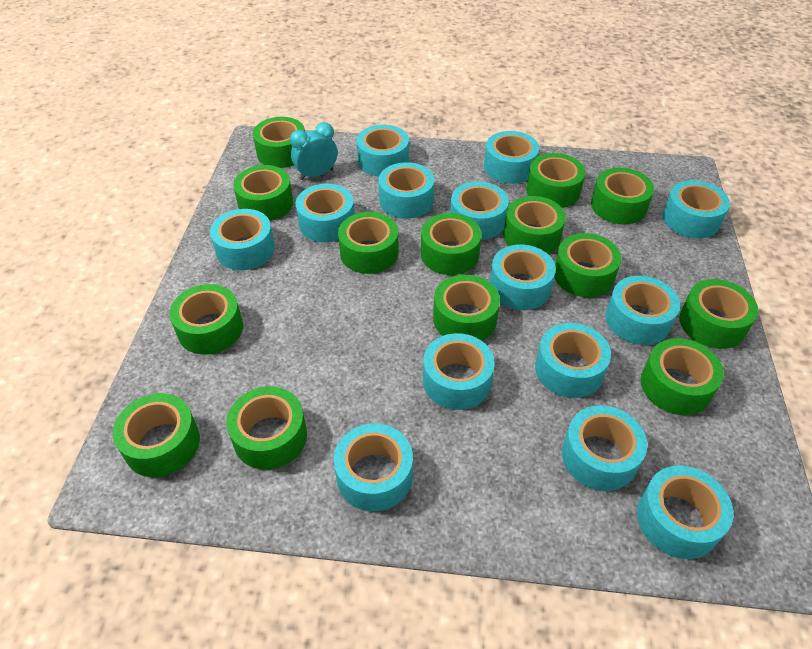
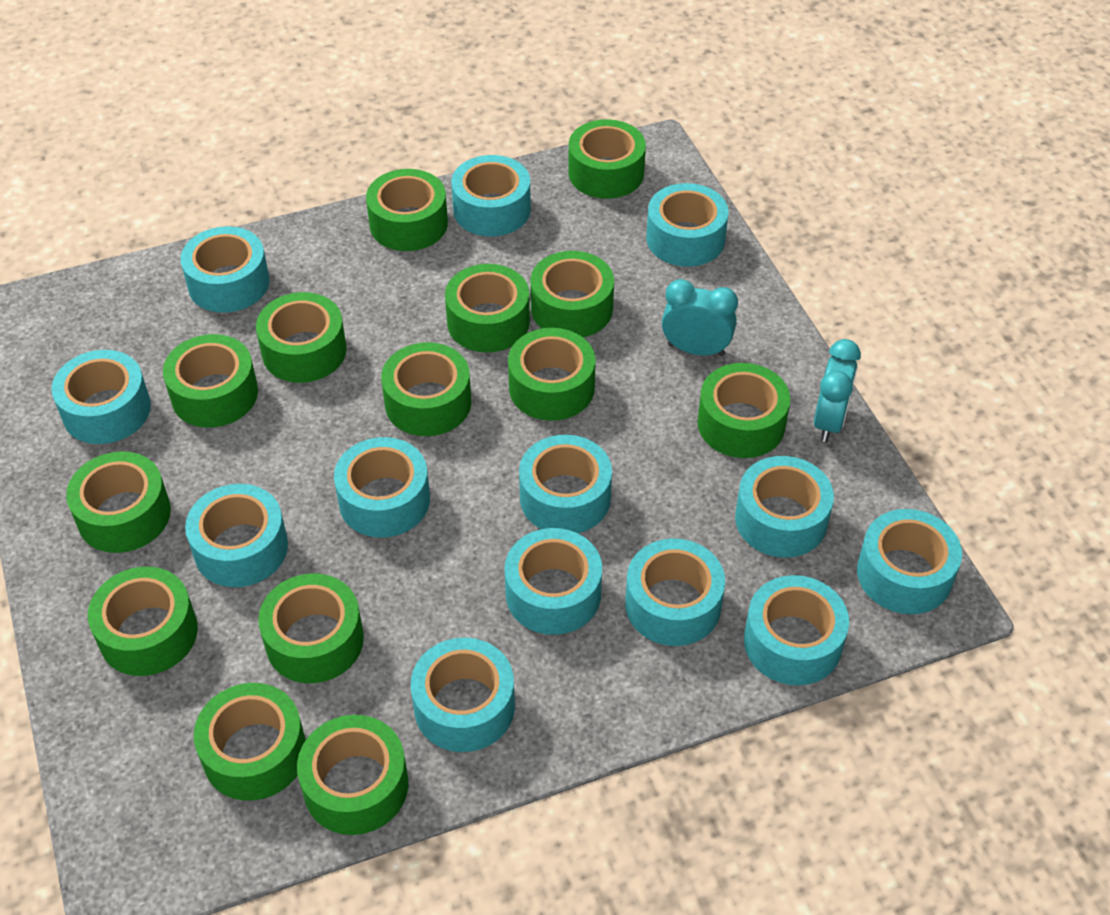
turquoise clock: 1 -> 2
turquoise tape: 14 -> 13

